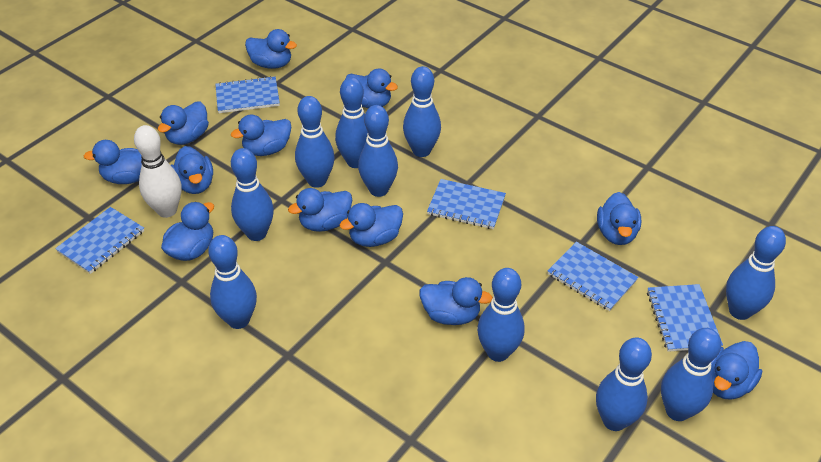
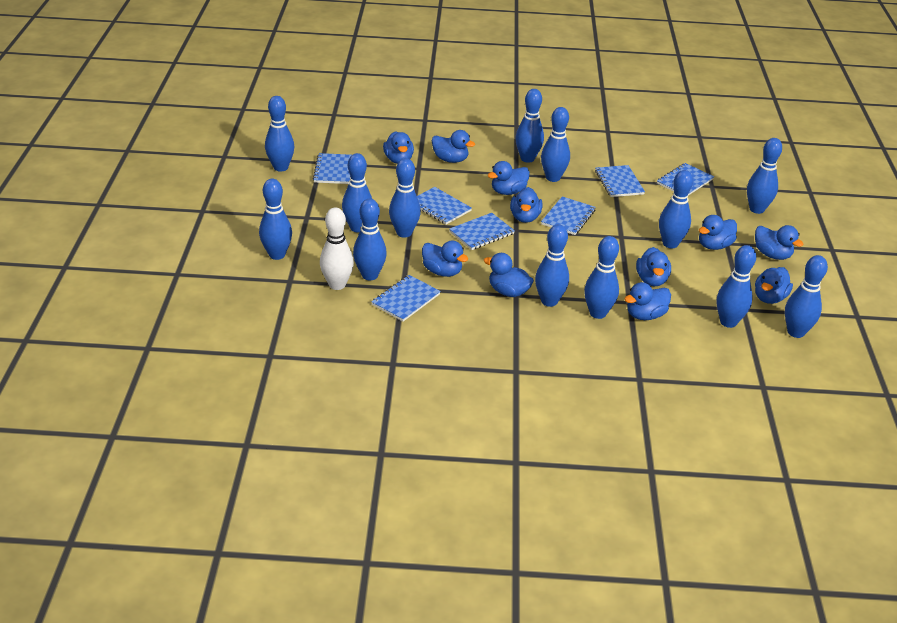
blue bowling pin: 10 -> 13
blue duck: 12 -> 11
blue notebook: 5 -> 7

